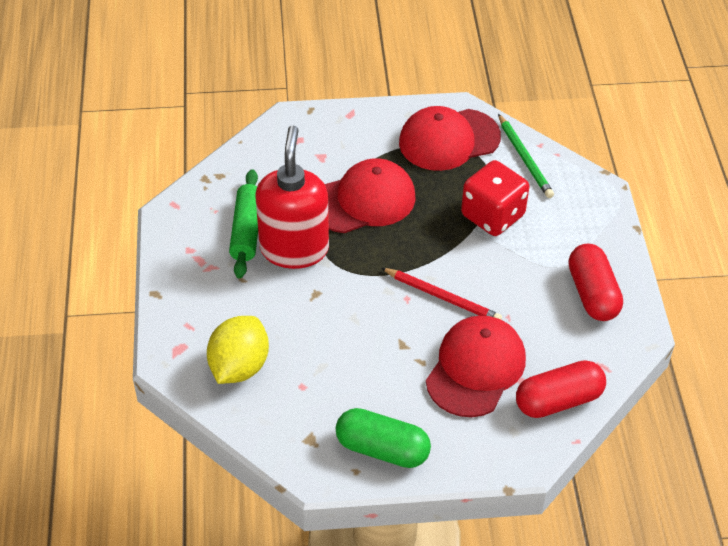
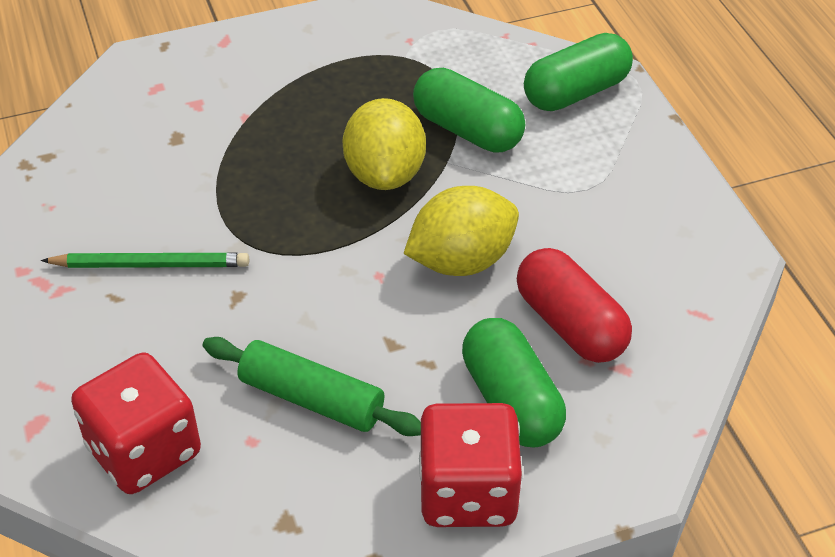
green capsule: 1 -> 3
red cap: 3 -> 0
red capsule: 2 -> 1
red dice: 1 -> 2
red pencil: 1 -> 0
red soap dispenser: 1 -> 0
yellow lemon: 1 -> 2

